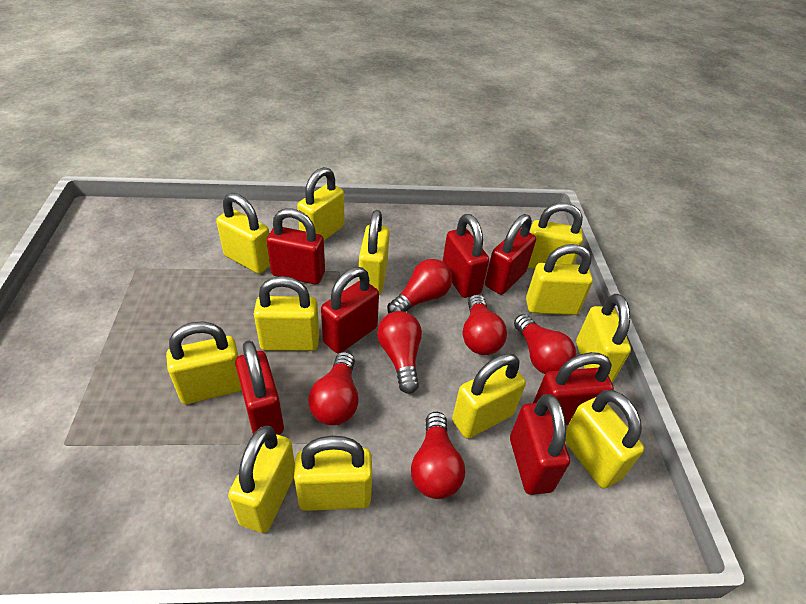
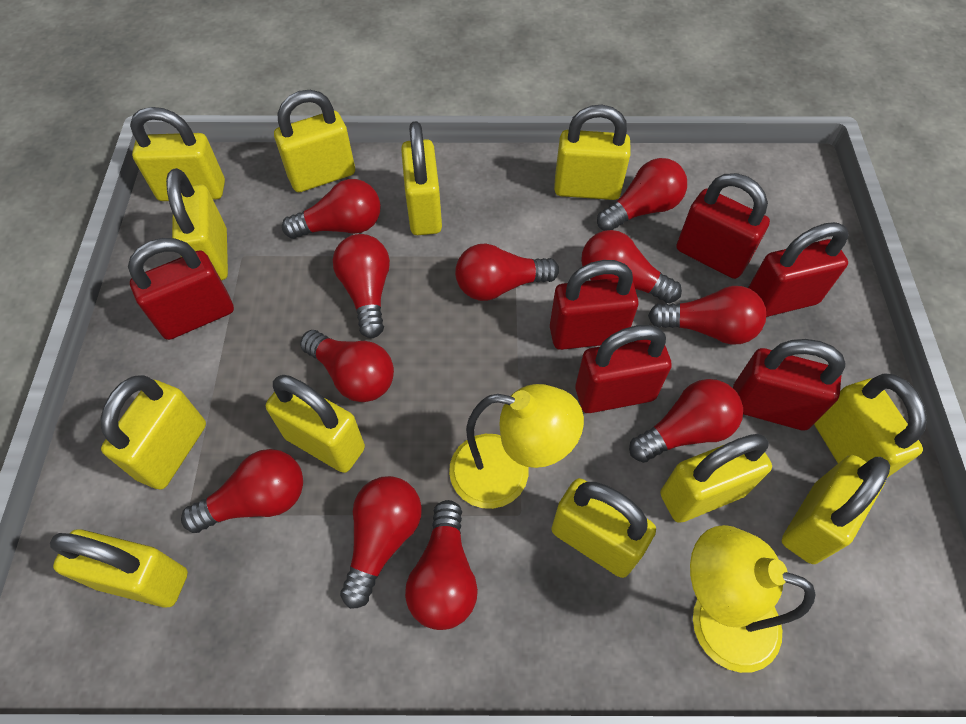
red light bulb: 6 -> 11
red padlock: 7 -> 6
yellow lamp: 0 -> 2

